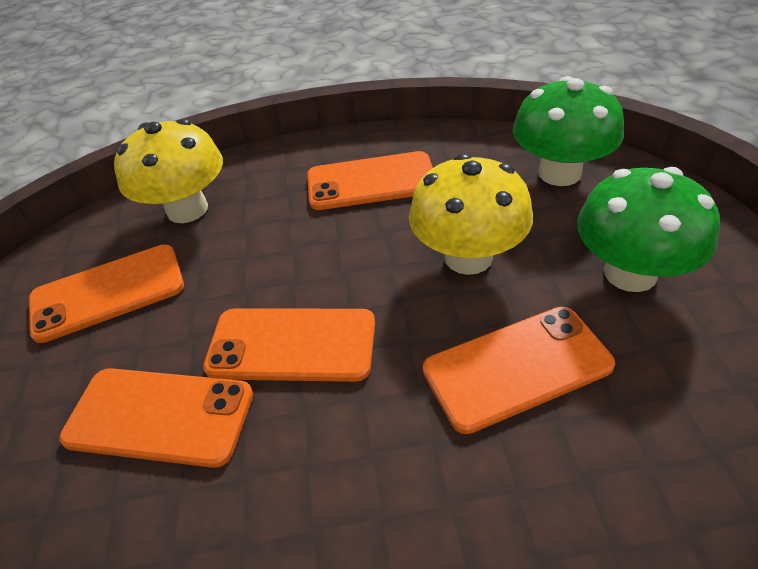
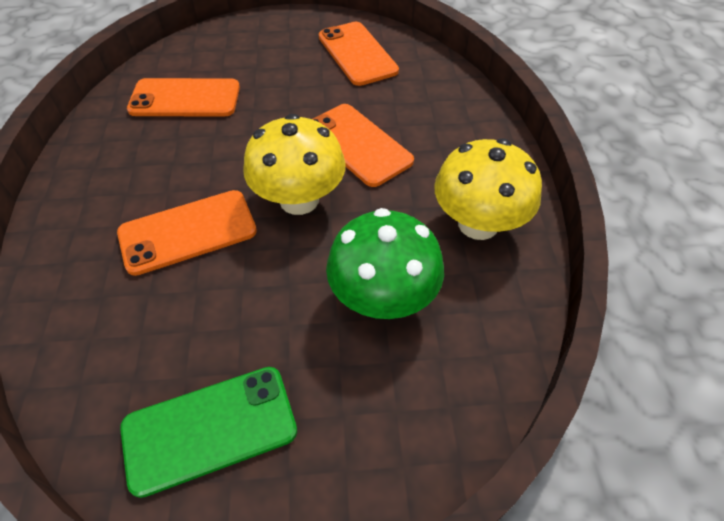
green mushroom: 2 -> 1
green phone: 0 -> 1
orange phone: 5 -> 4

